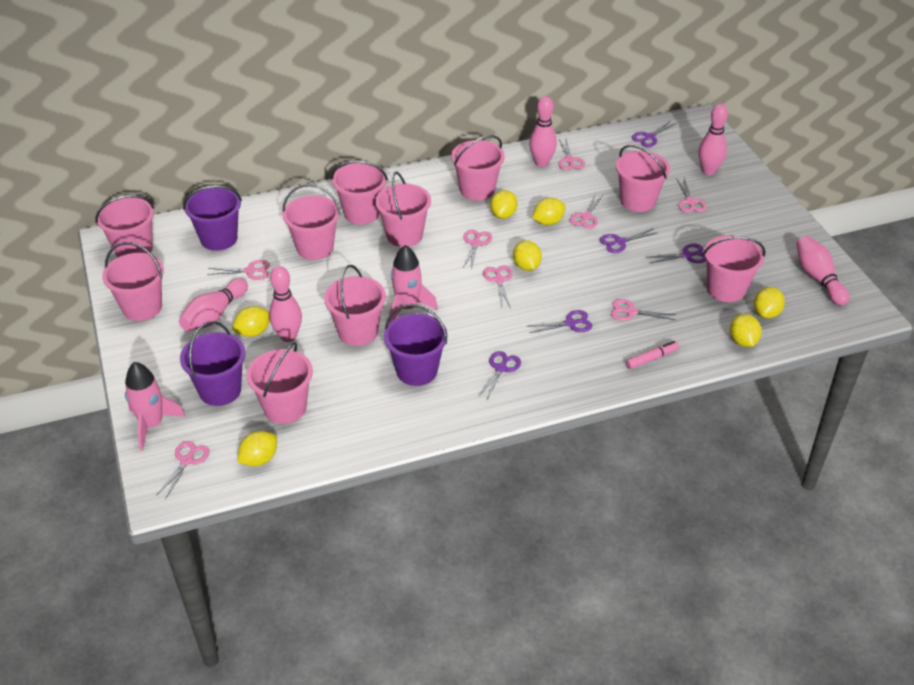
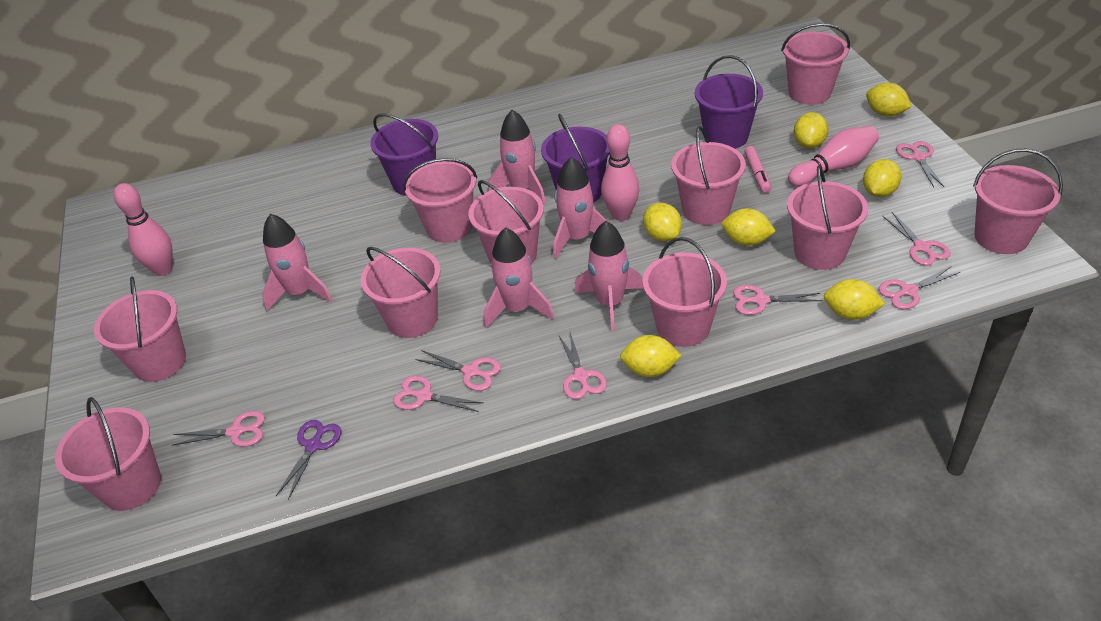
pink bowling pin: 5 -> 3
pink rocket: 2 -> 5
purple scissors: 5 -> 1

